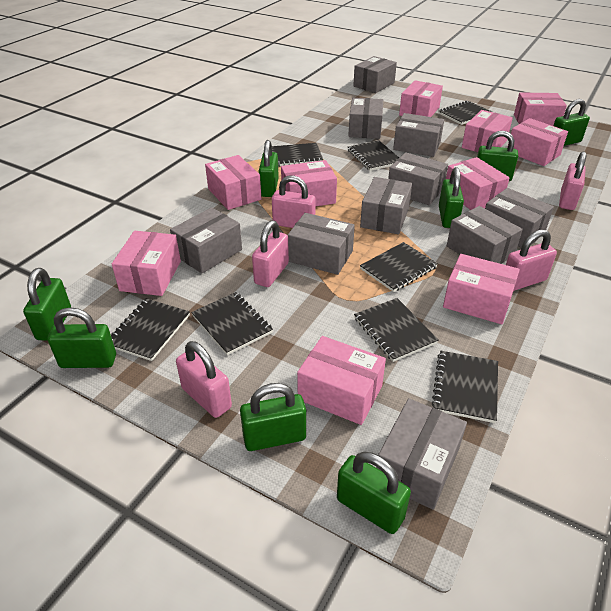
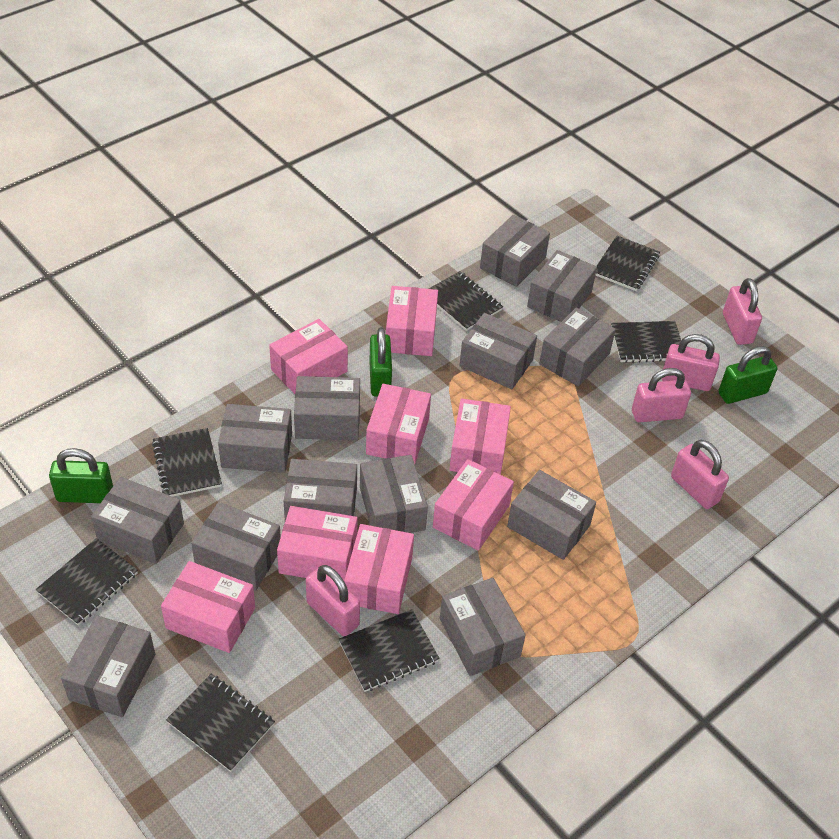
black notebook: 8 -> 7
green padlock: 8 -> 3
grey box: 10 -> 13
pink box: 10 -> 8

